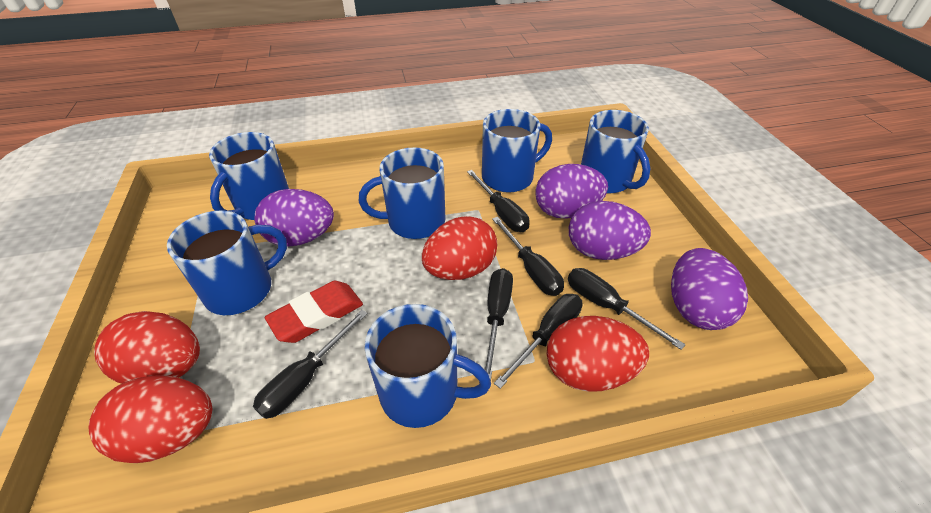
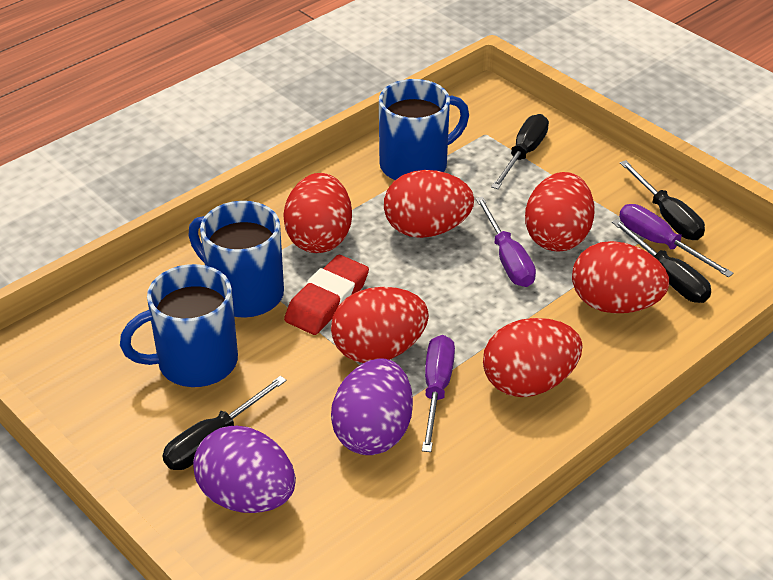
black screwdriver: 6 -> 4
blue mug: 6 -> 3
purple egg: 4 -> 2
purple screwdriver: 0 -> 3
red egg: 4 -> 6

